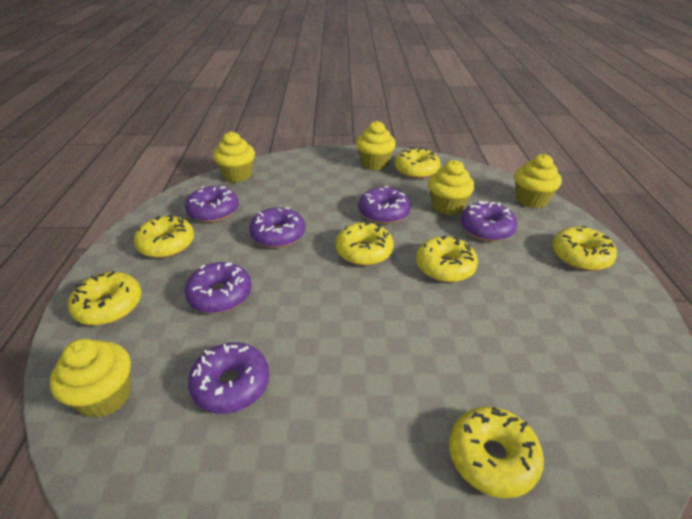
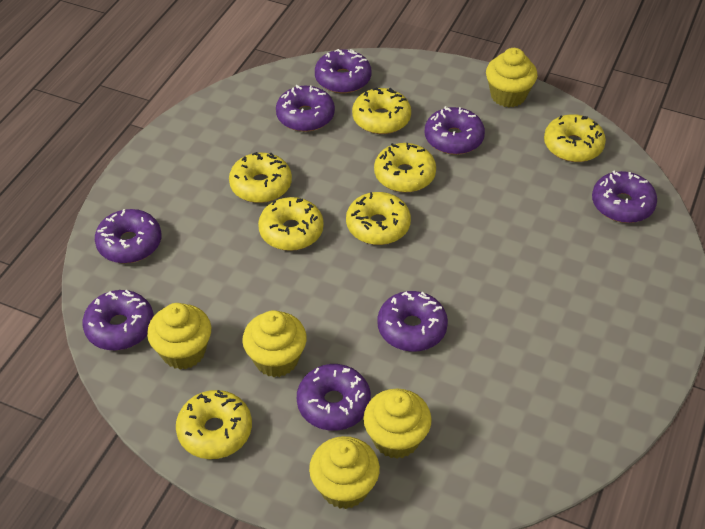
purple donut: 6 -> 8

